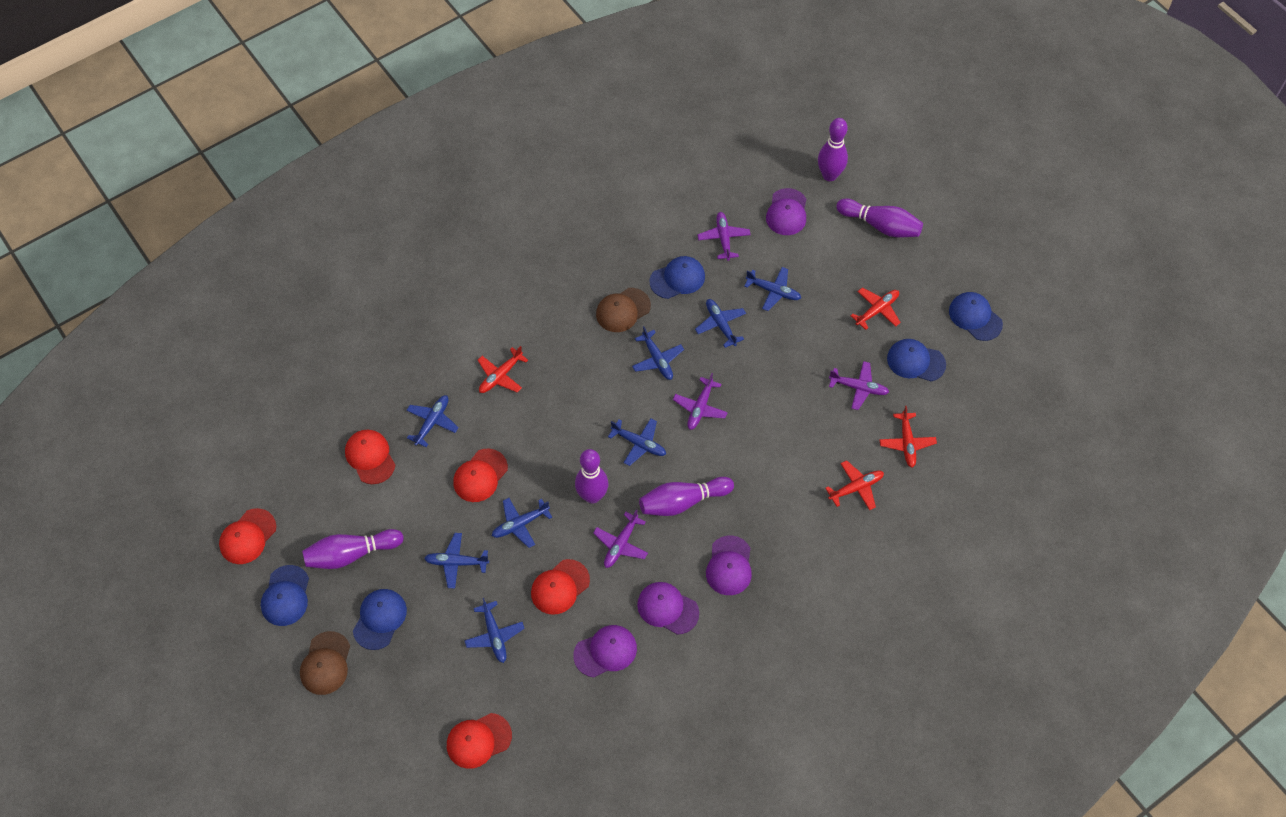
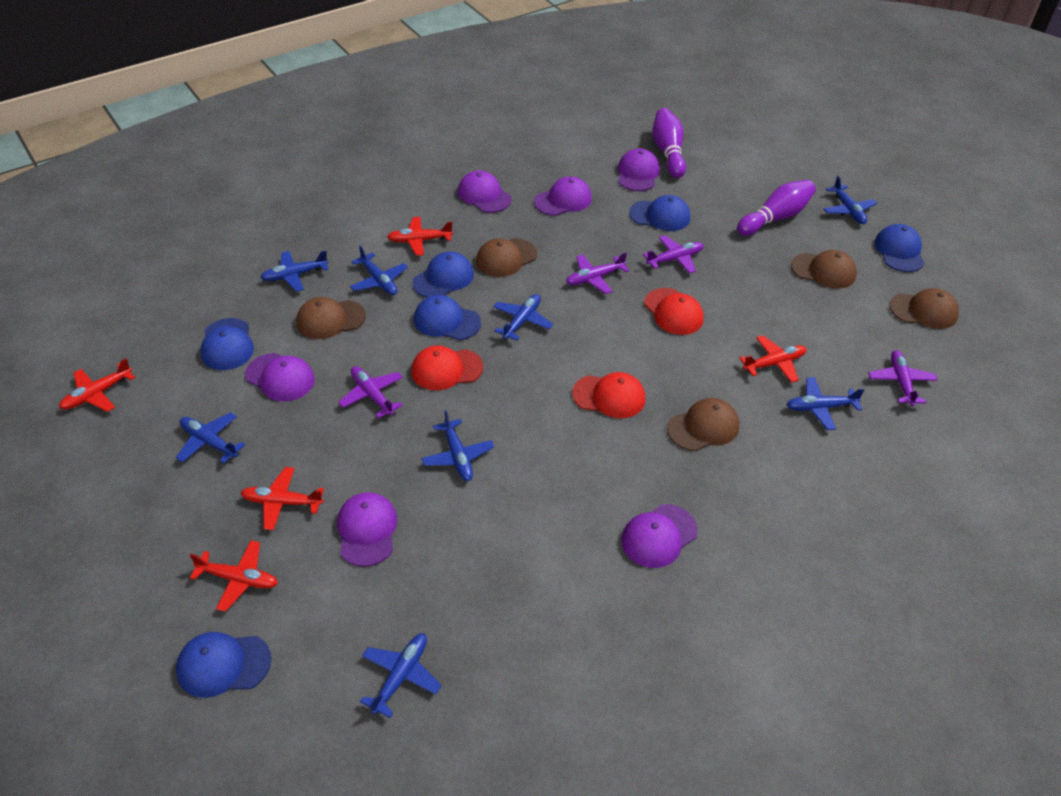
blue cap: 5 -> 6
brown cap: 2 -> 5
purple bowling pin: 5 -> 2
purple cap: 4 -> 6
red cap: 5 -> 3
red plane: 4 -> 5

